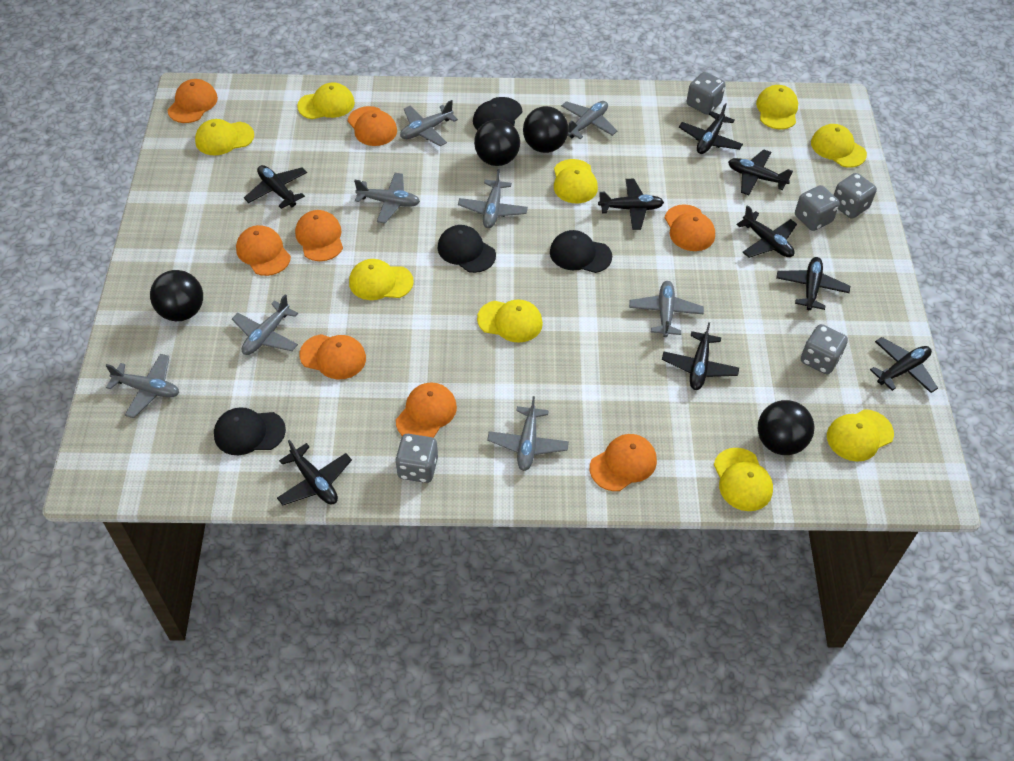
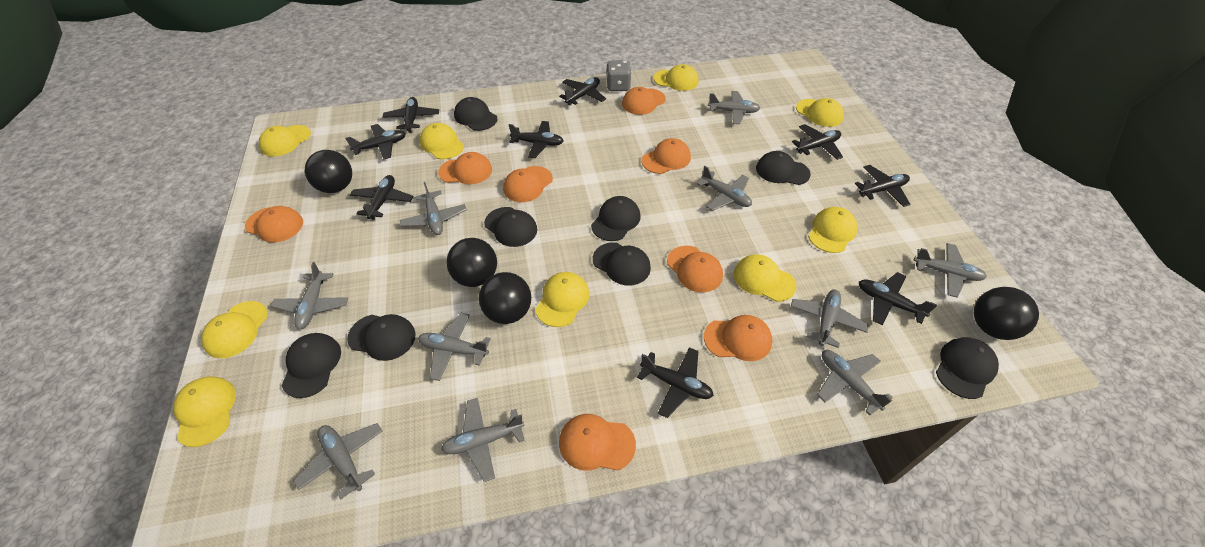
black cap: 4 -> 8
grey dice: 5 -> 1
grey plane: 8 -> 10

